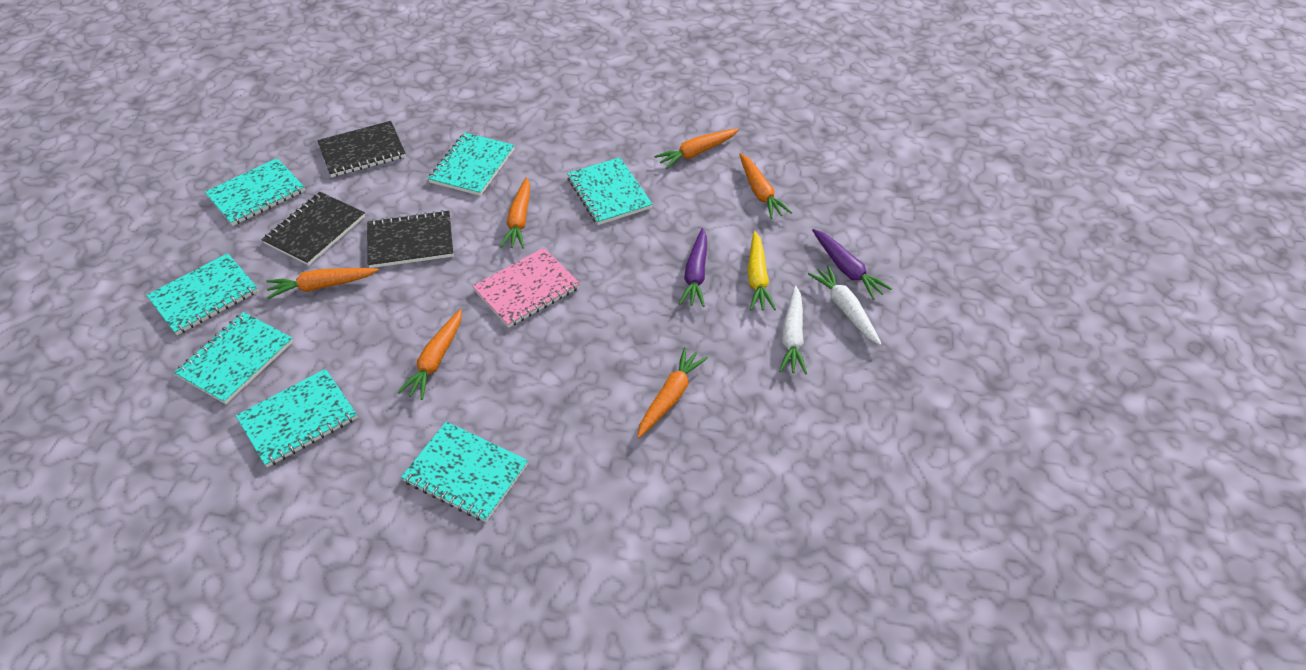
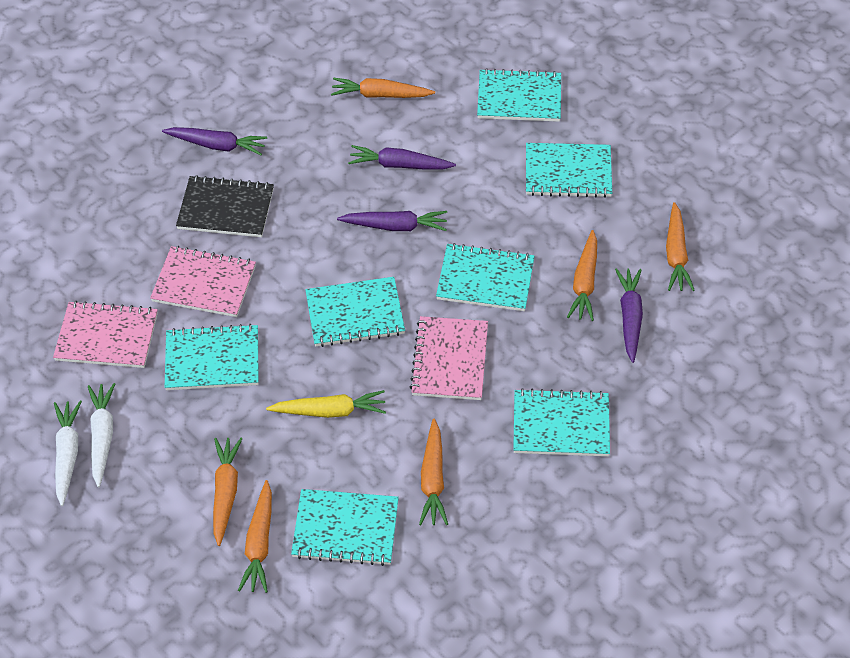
black notebook: 3 -> 1
pink notebook: 1 -> 3
purple carrot: 2 -> 4

